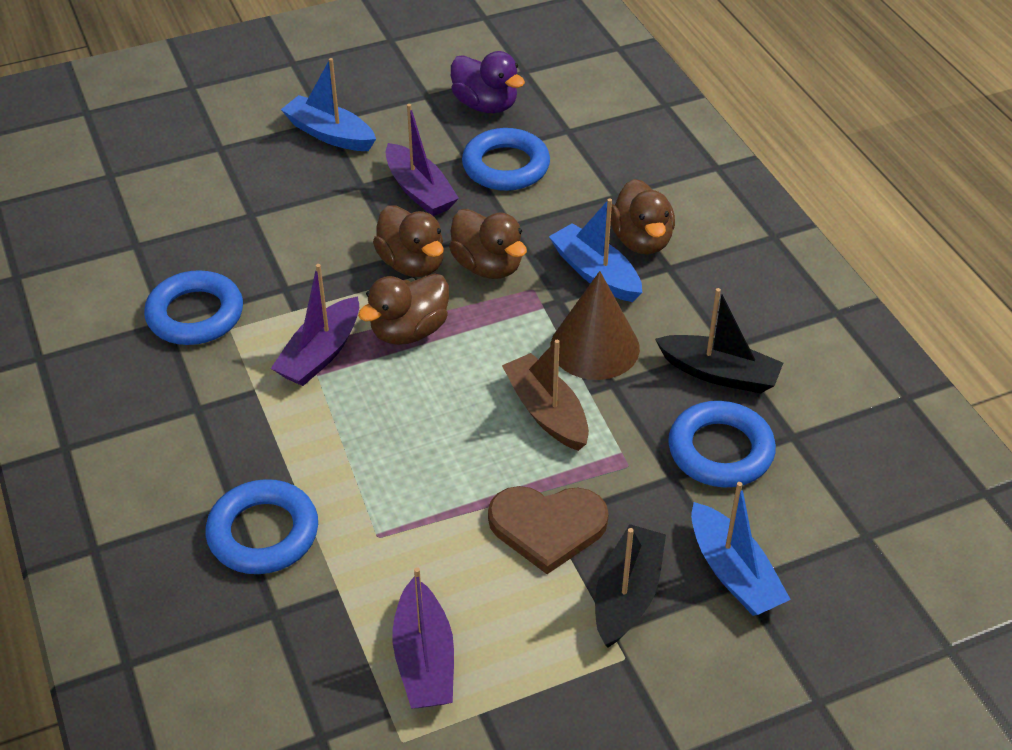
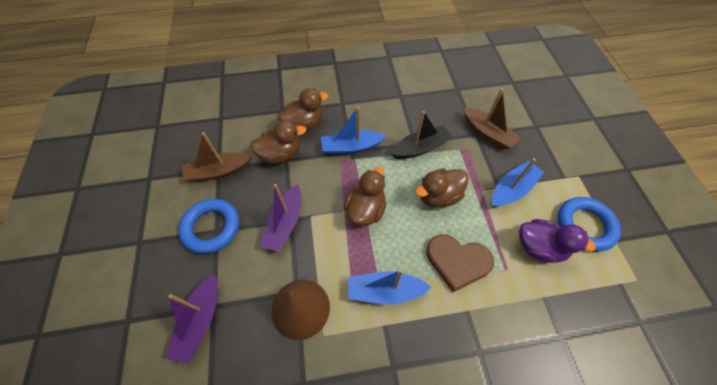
black boat: 2 -> 1
blue ring: 4 -> 2
brown boat: 1 -> 2
purple boat: 3 -> 2

